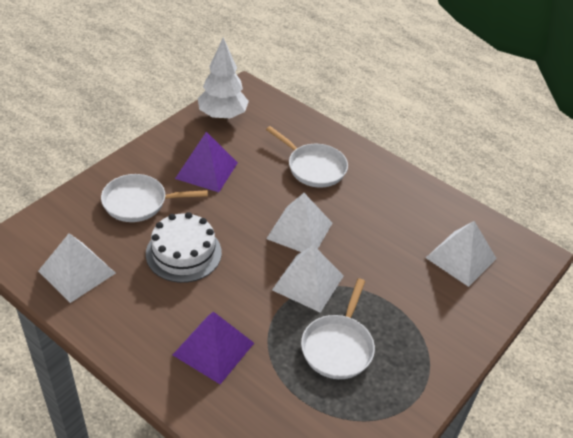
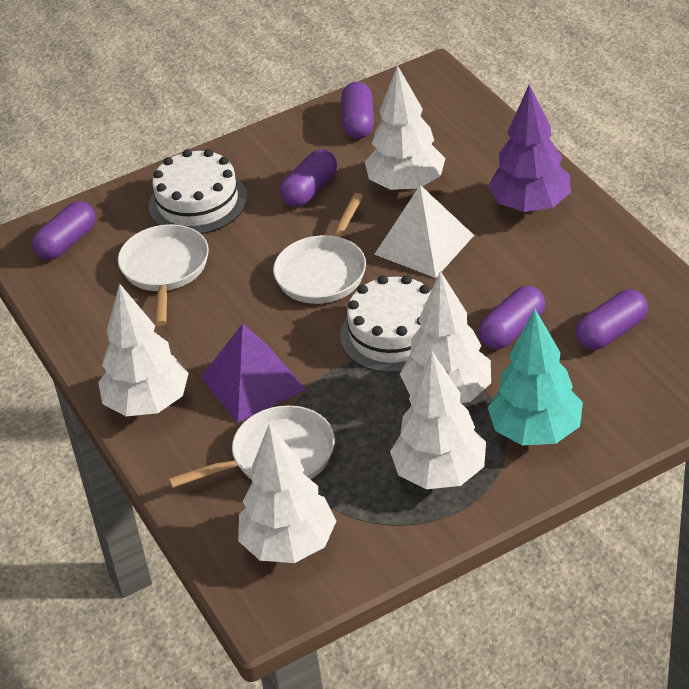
purple capsule: 0 -> 5
purple pyramid: 2 -> 1
purple tree: 0 -> 1
turquoise tree: 0 -> 1
white cake: 1 -> 2
white pyramid: 4 -> 1
white tree: 1 -> 5

